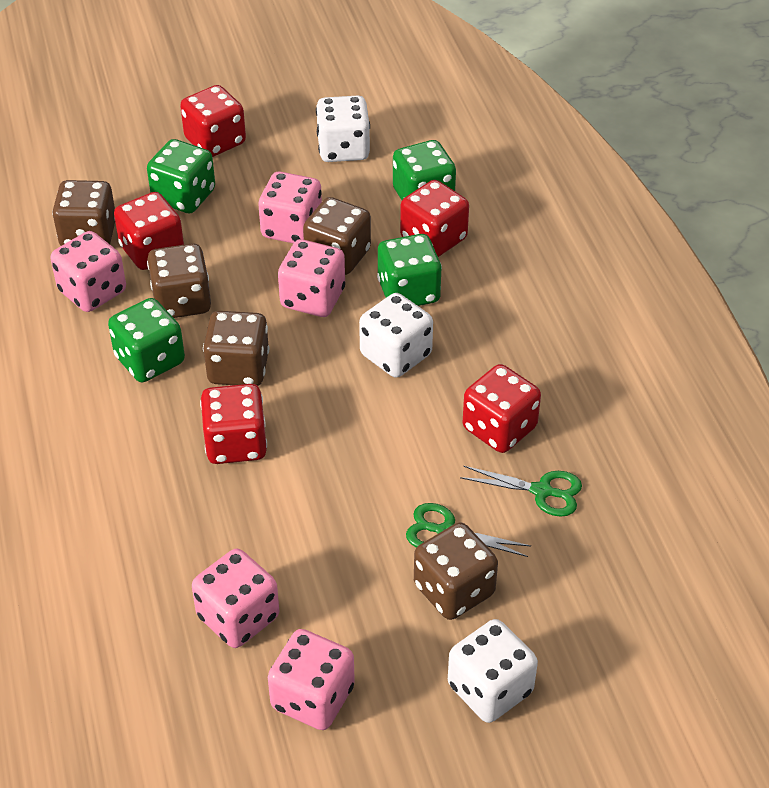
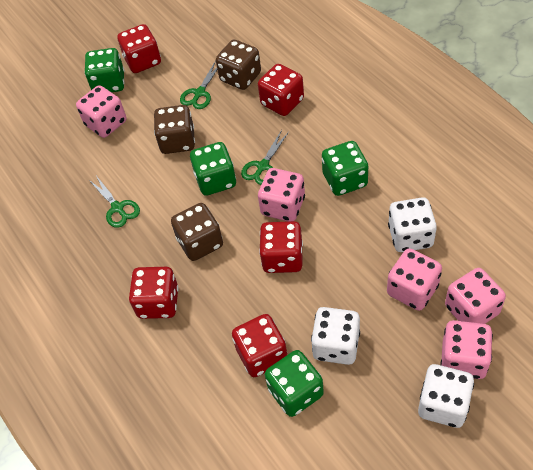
brown dice: 5 -> 3
green scissors: 2 -> 3

